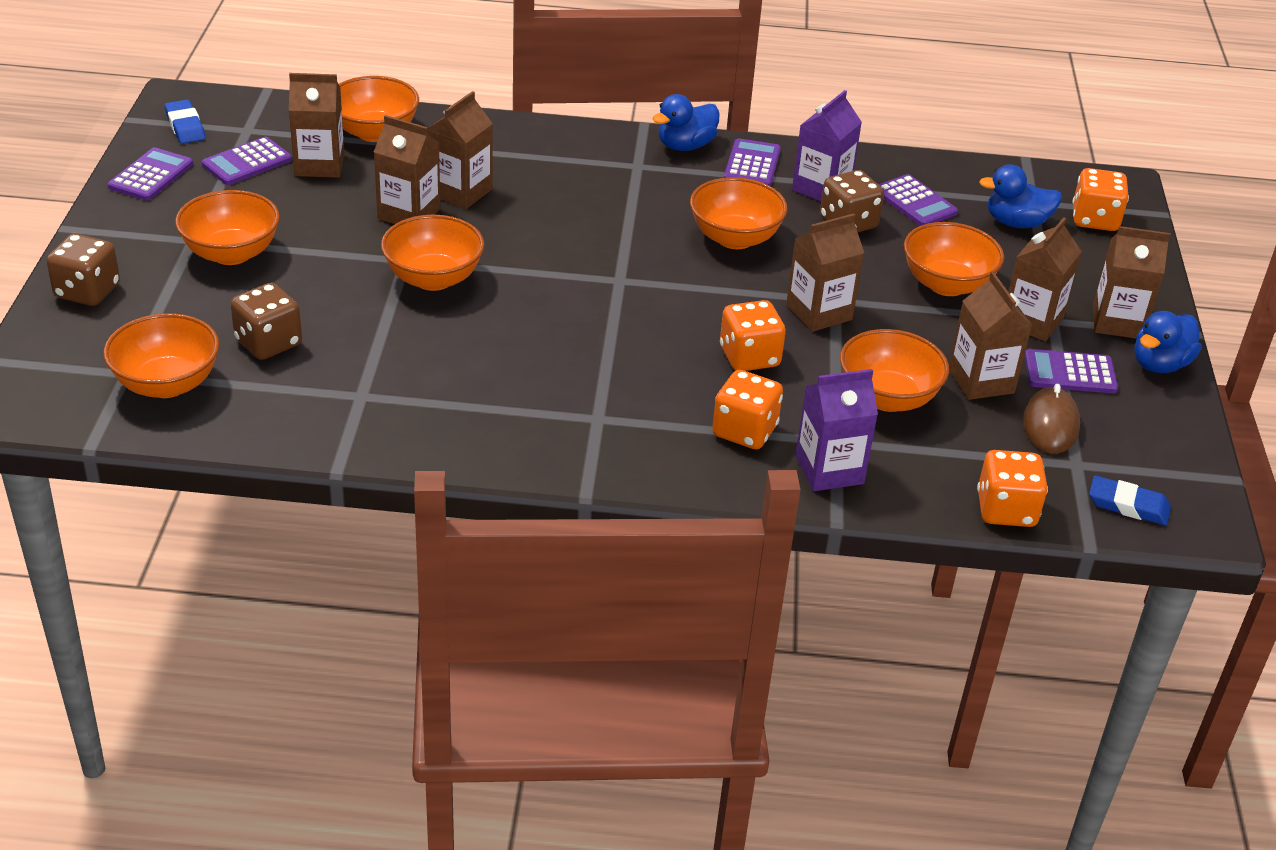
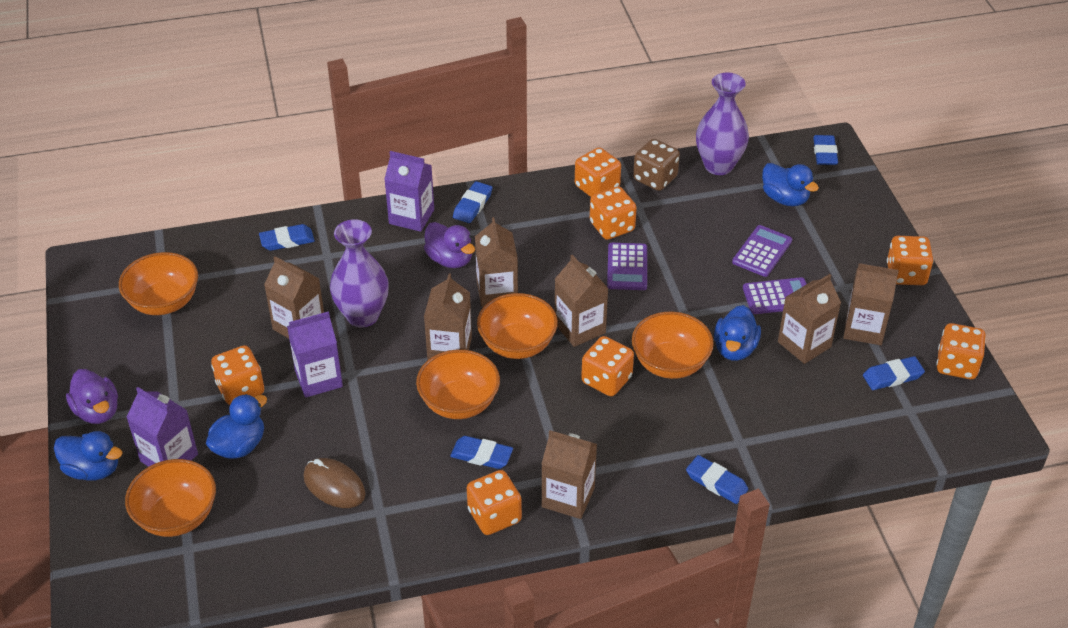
blue duck: 3 -> 4
blue eraser: 2 -> 6
brown dice: 3 -> 1
orange bowl: 7 -> 5
orange dice: 4 -> 7
purple calculator: 5 -> 3
purple carton: 2 -> 3
purple duck: 0 -> 2
purple vase: 0 -> 2

